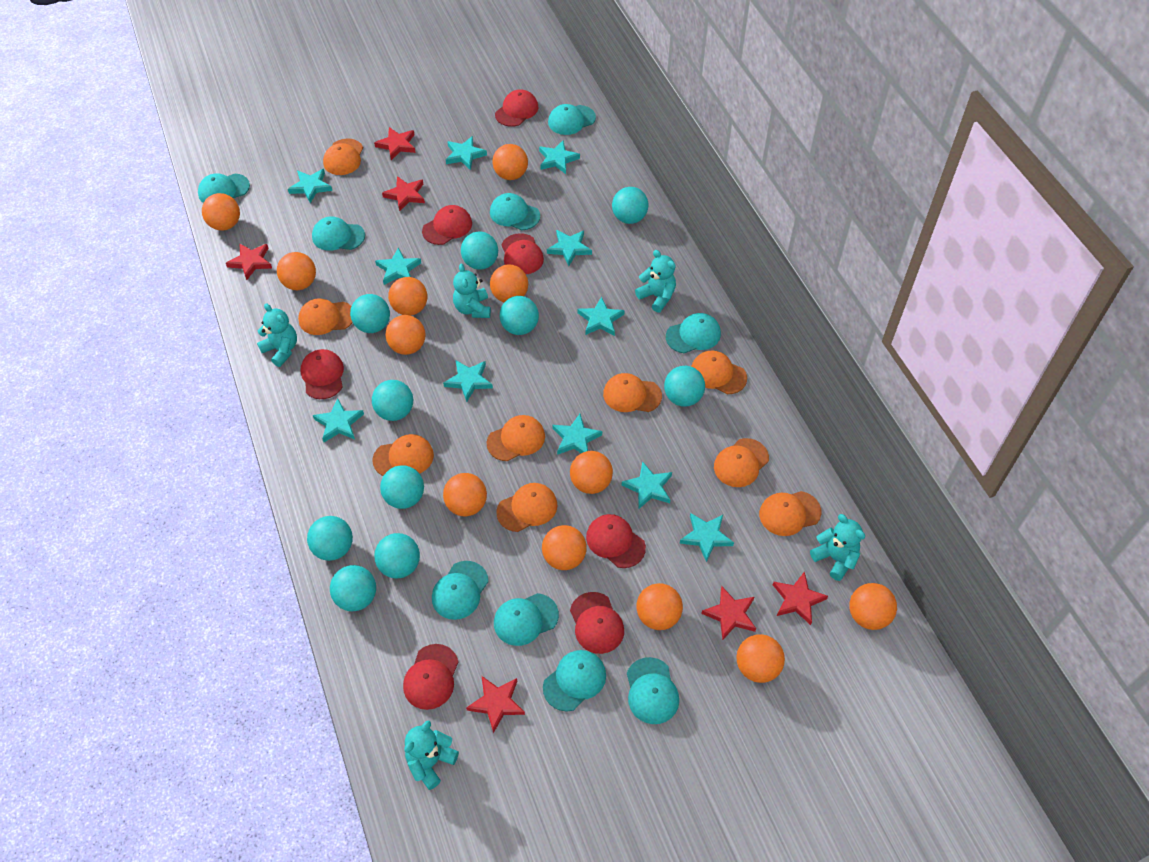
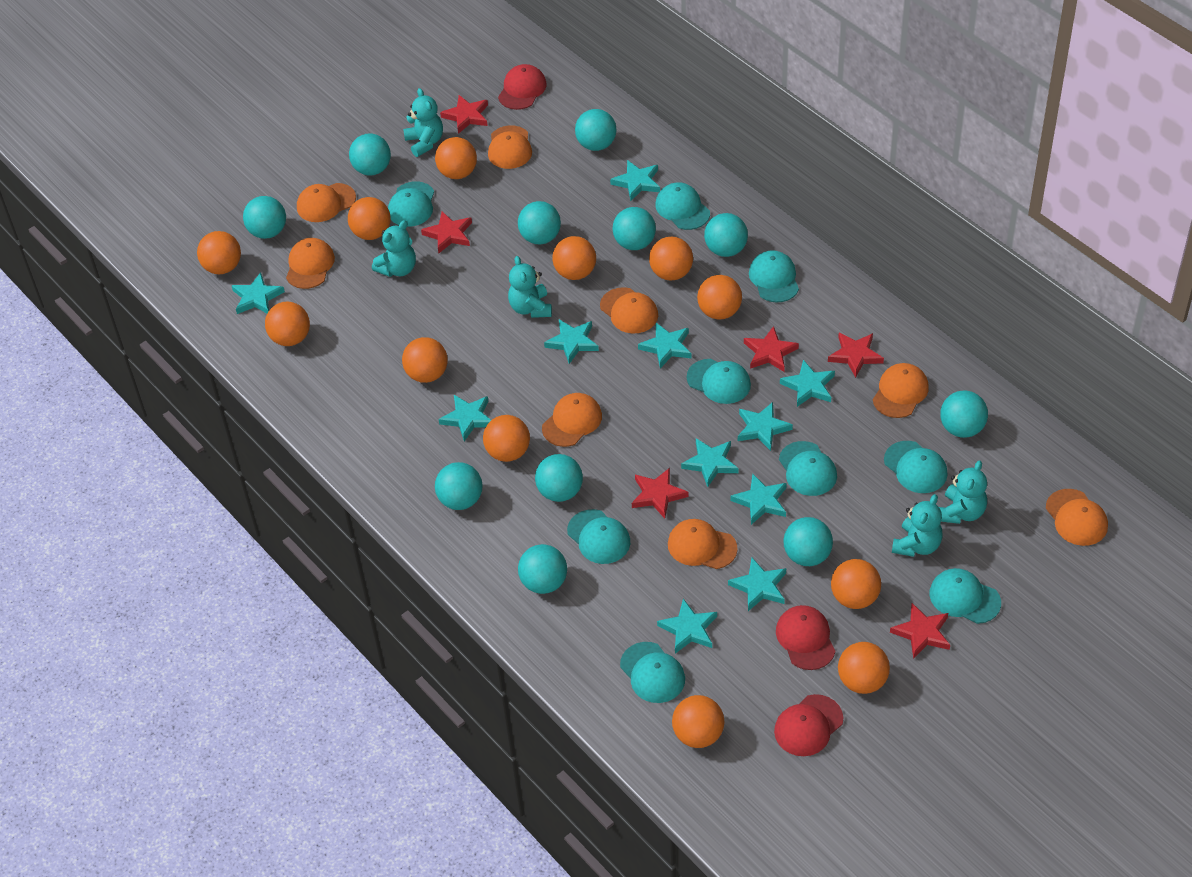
orange cap: 9 -> 8
red cap: 7 -> 3
turquoise ball: 10 -> 11

